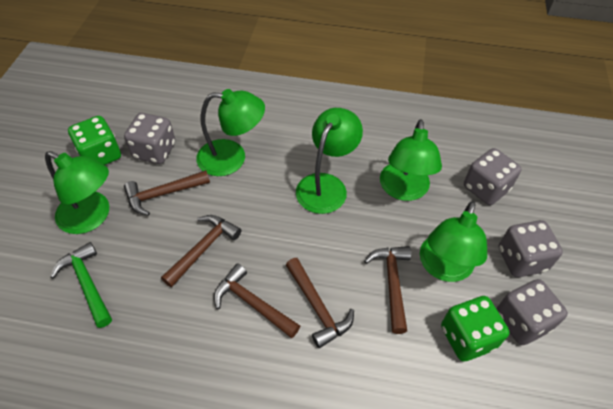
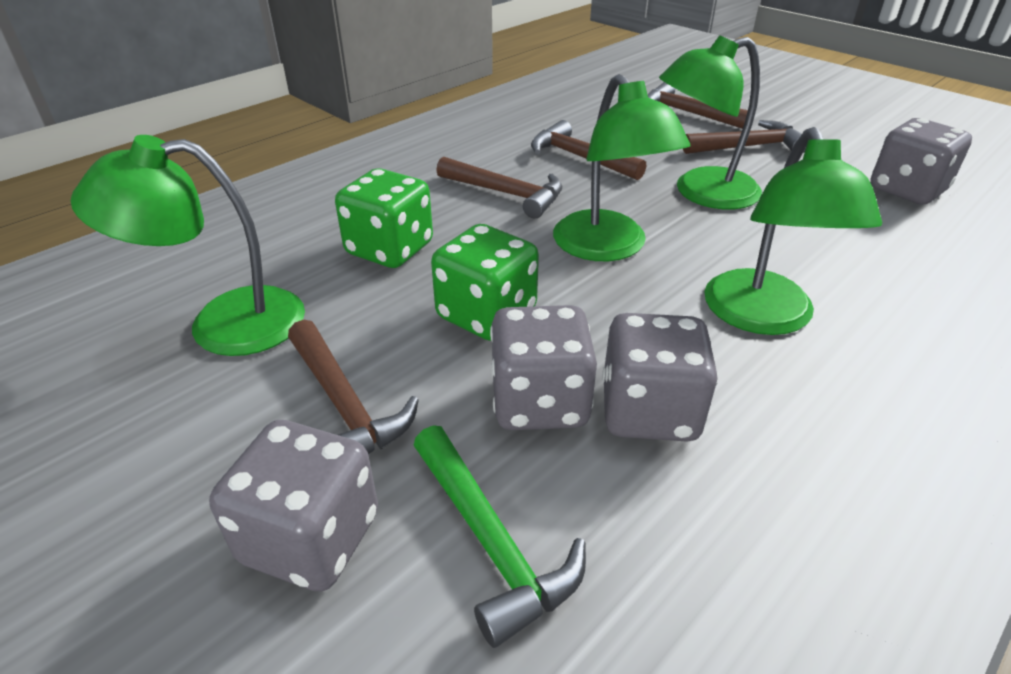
green lamp: 5 -> 4

